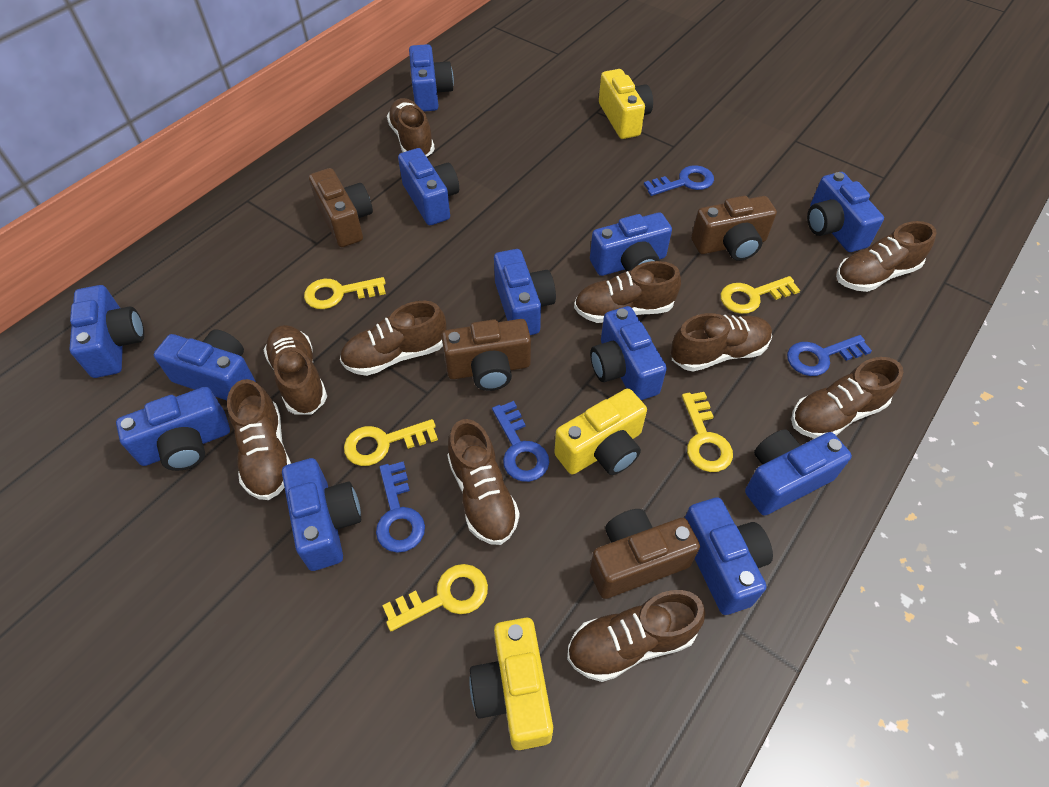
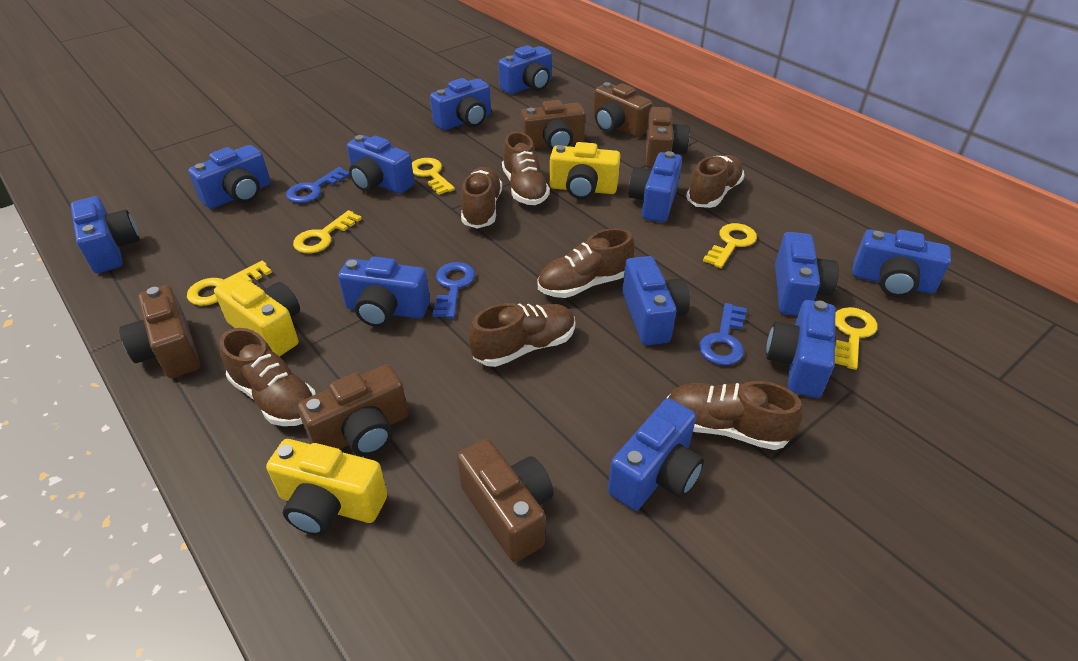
blue key: 4 -> 3
brown camera: 4 -> 6
brown shoe: 10 -> 7

